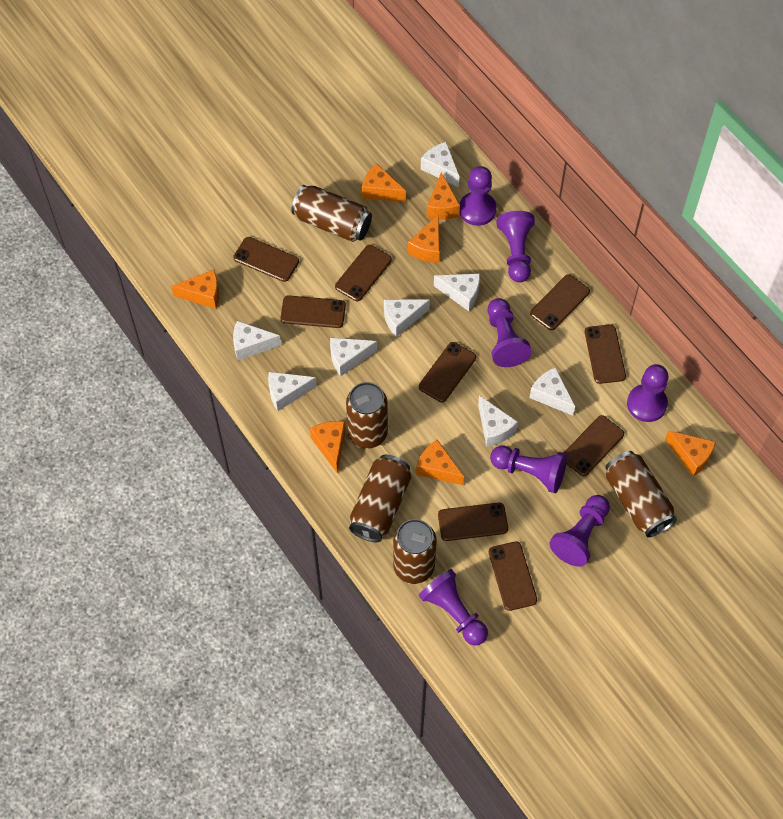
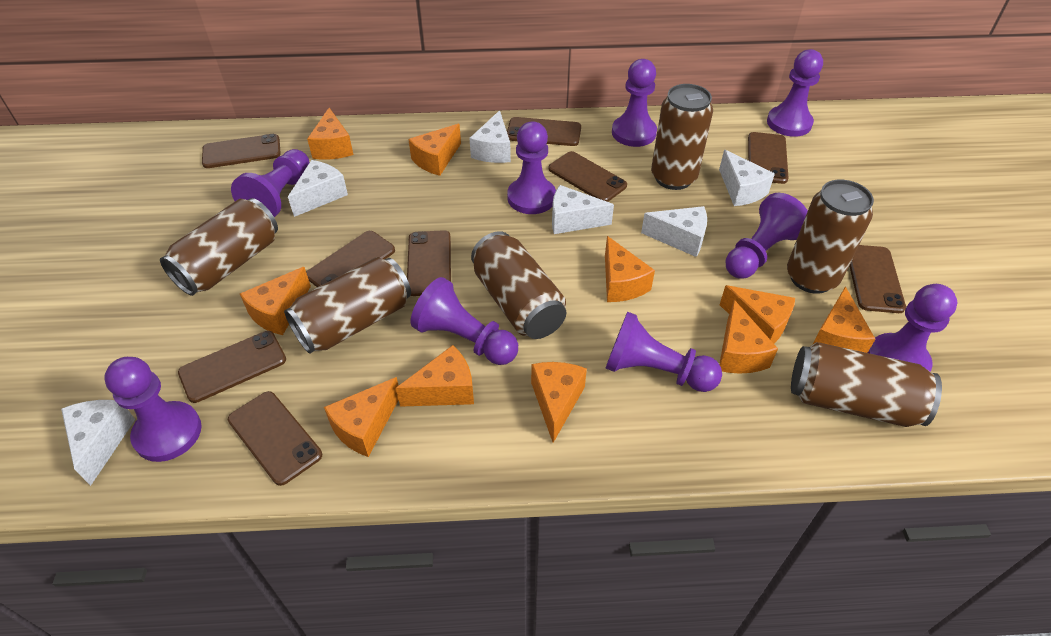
brown can: 5 -> 6
orange cheese: 7 -> 10
purple pawn: 7 -> 9
white cheese: 8 -> 6

